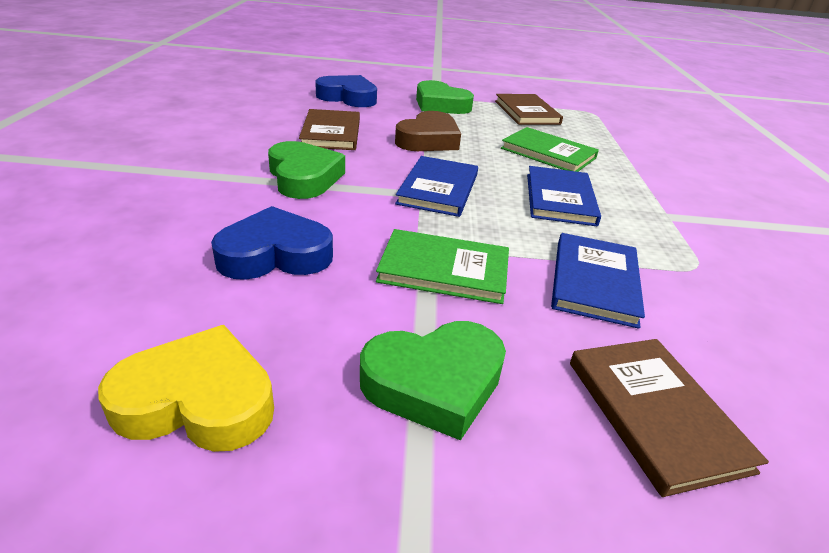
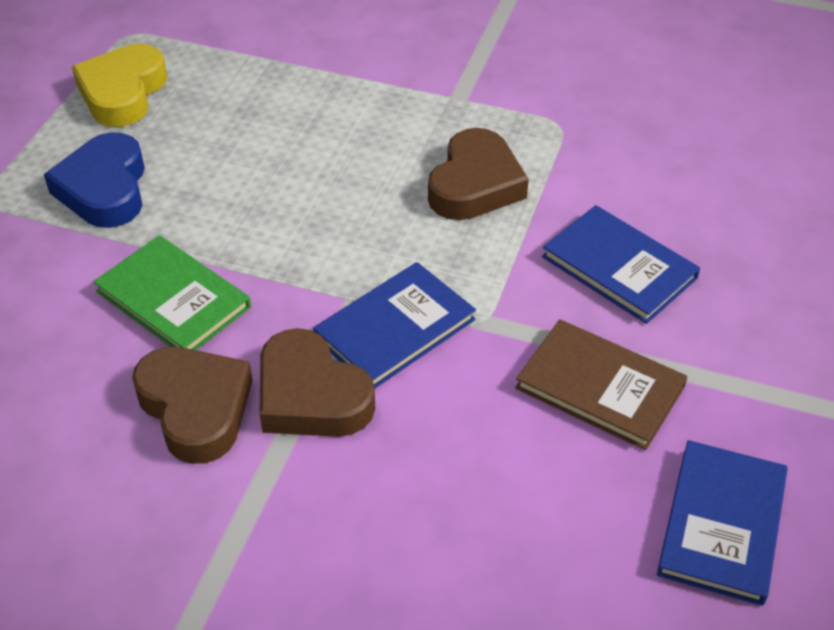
blue heart: 2 -> 1
brown book: 3 -> 1
brown heart: 1 -> 3
green book: 2 -> 1
green heart: 3 -> 0

